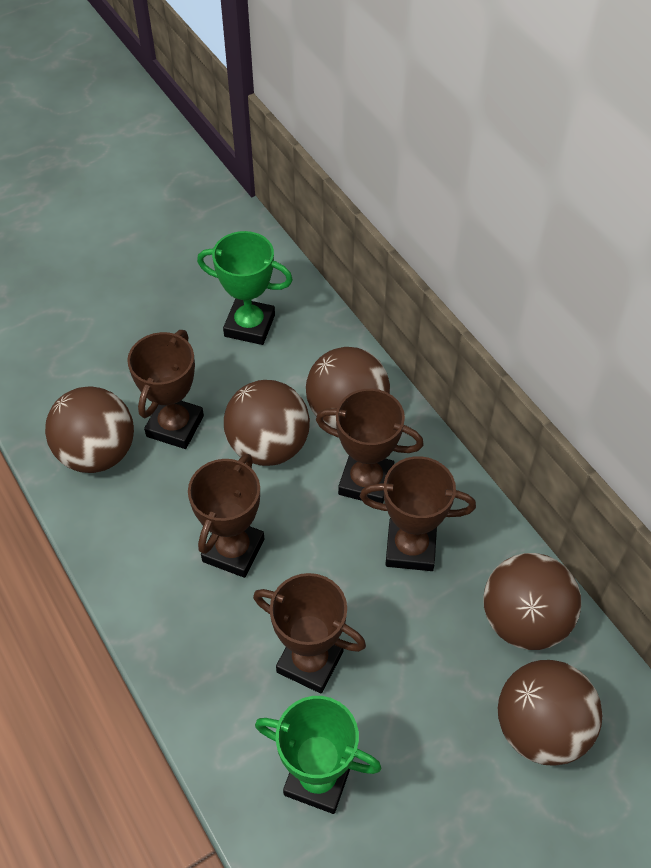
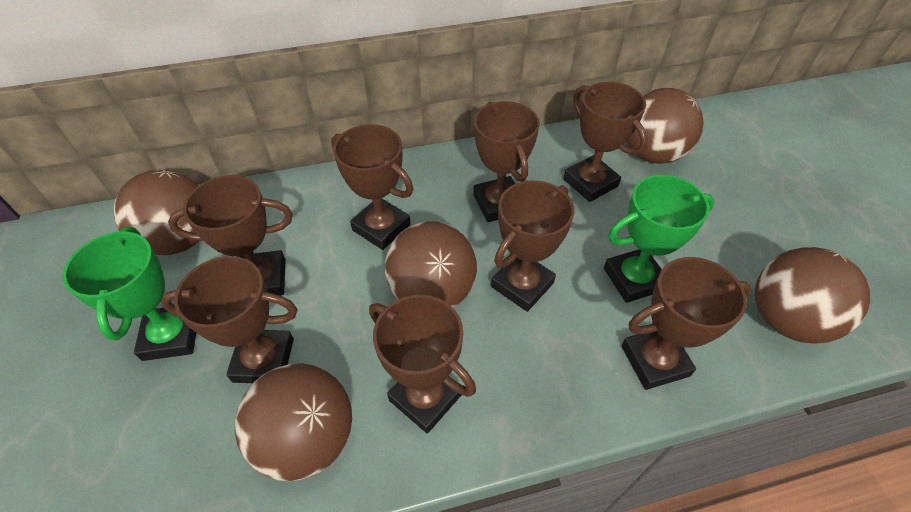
brown trophy: 5 -> 8

